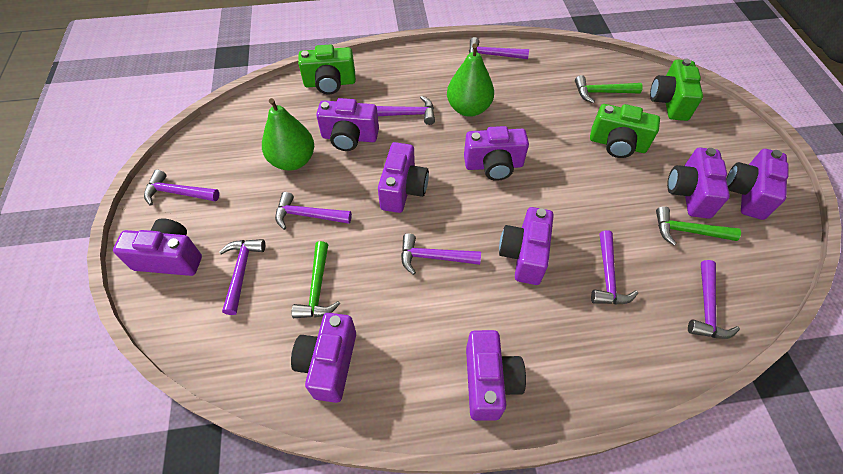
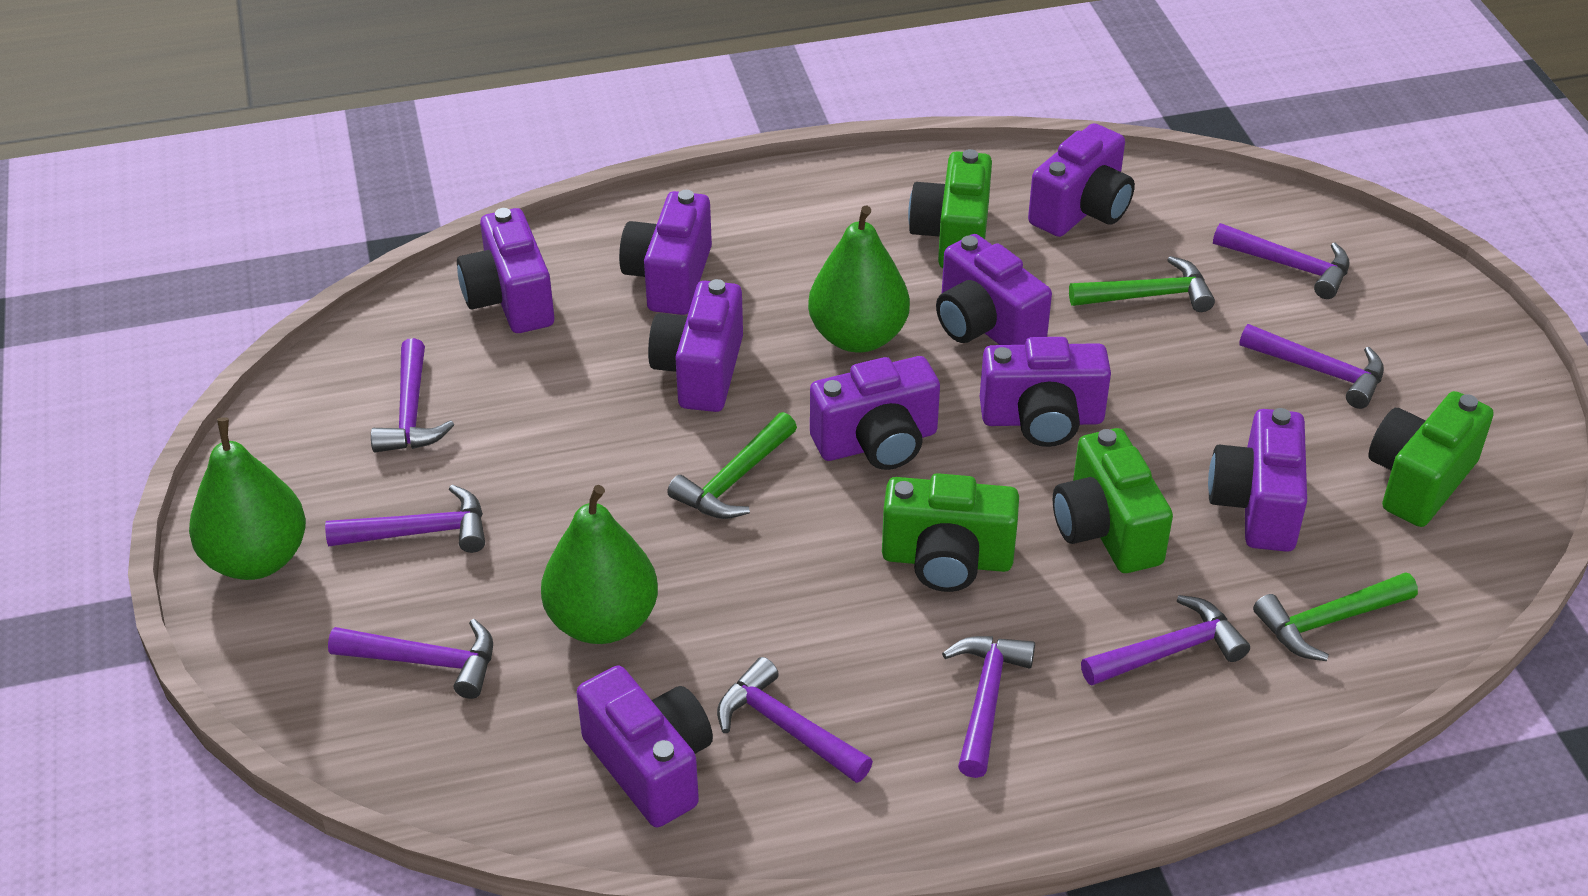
green camera: 3 -> 4
green pear: 2 -> 3

